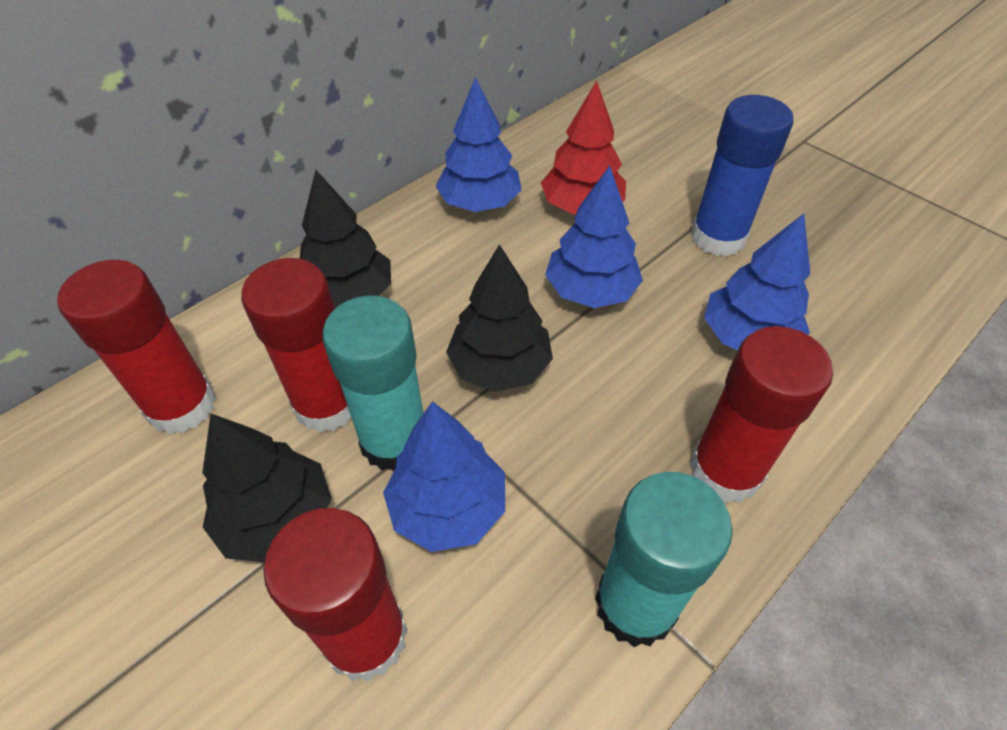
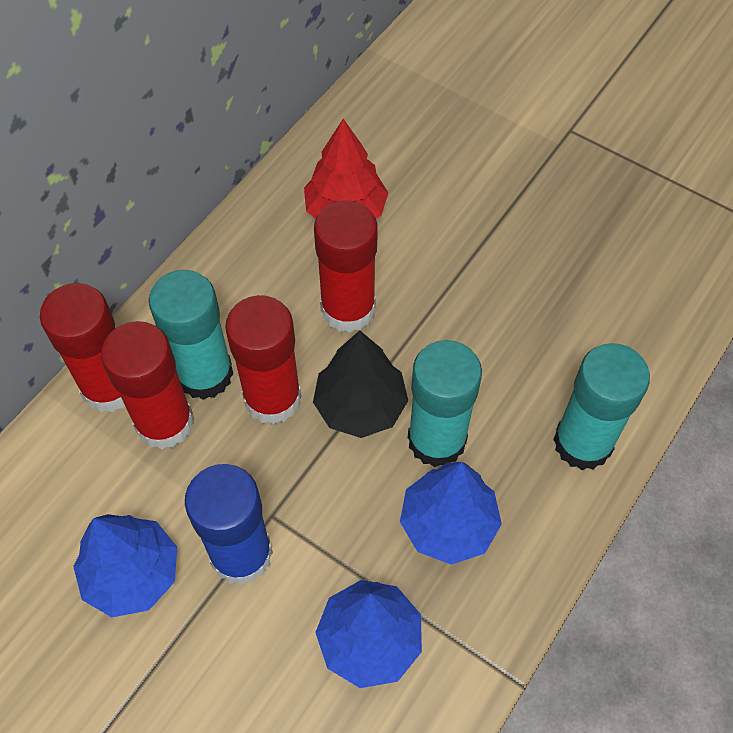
black tree: 3 -> 1
blue tree: 4 -> 3
turquoise glue stick: 2 -> 3

